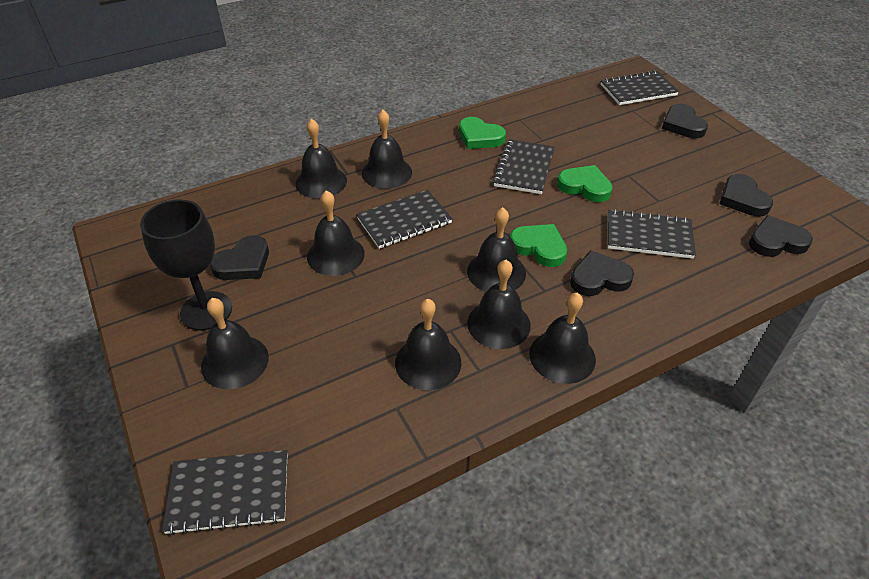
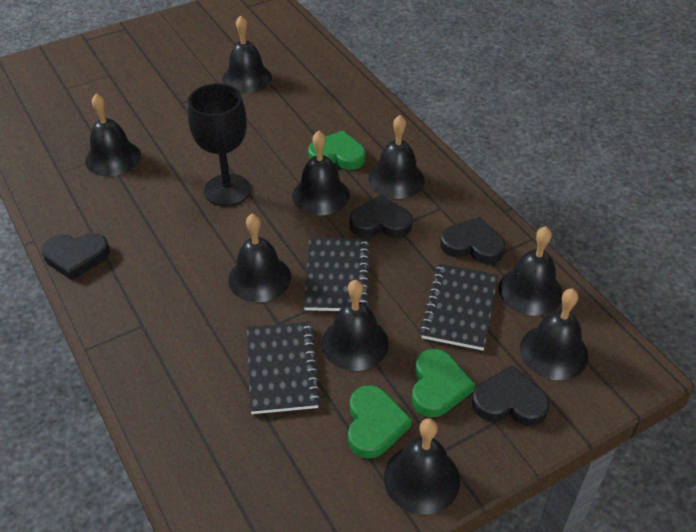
black bell: 8 -> 9
black heart: 5 -> 4
black notebook: 5 -> 3

